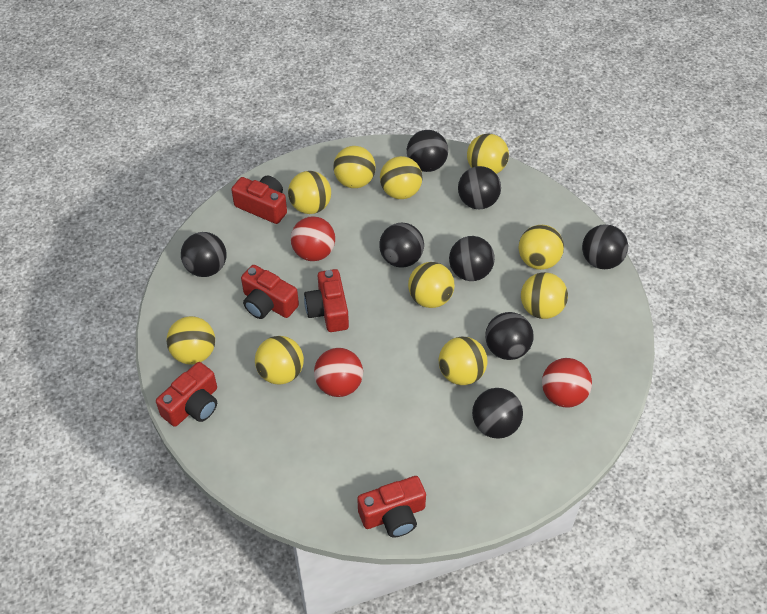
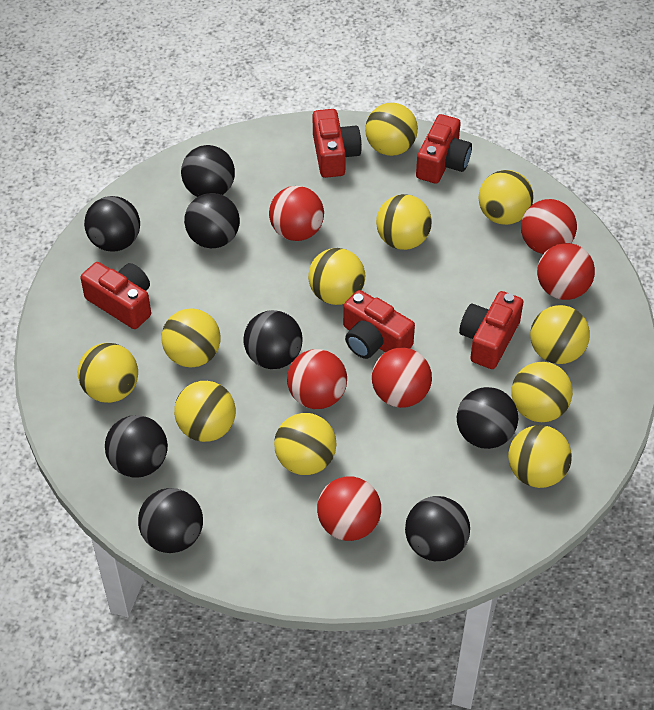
red ball: 3 -> 6
yellow ball: 10 -> 11

